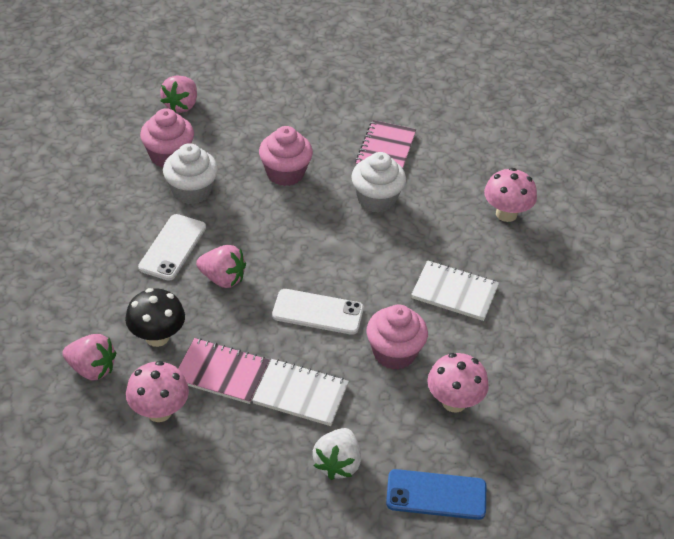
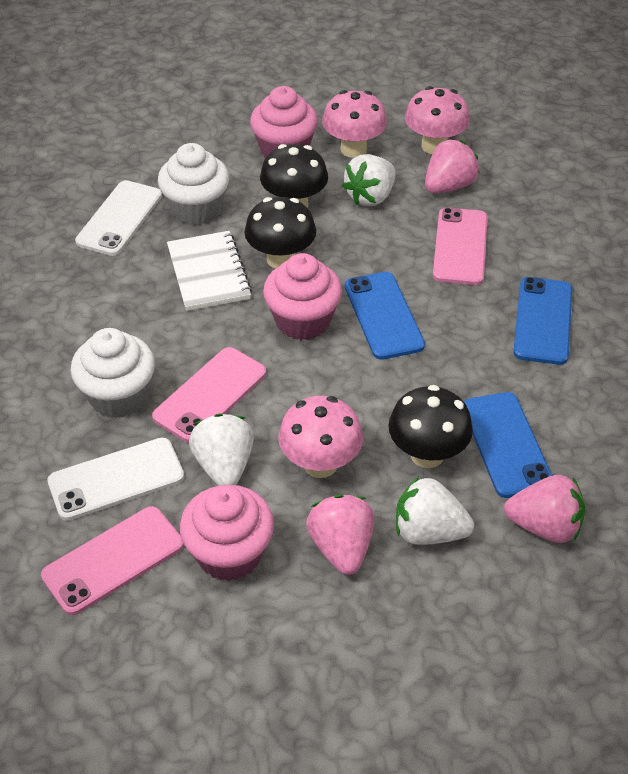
black mushroom: 1 -> 3
blue phone: 1 -> 3
pink notebook: 2 -> 0
pink phone: 0 -> 3
white notebook: 2 -> 1
white strawberry: 1 -> 3

